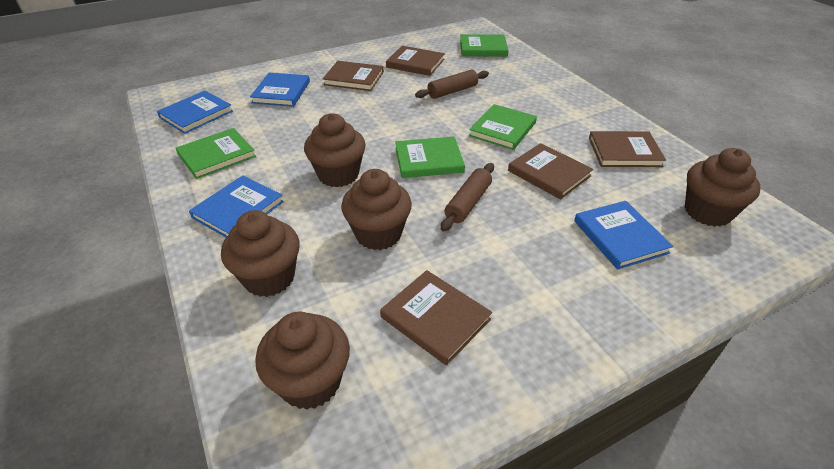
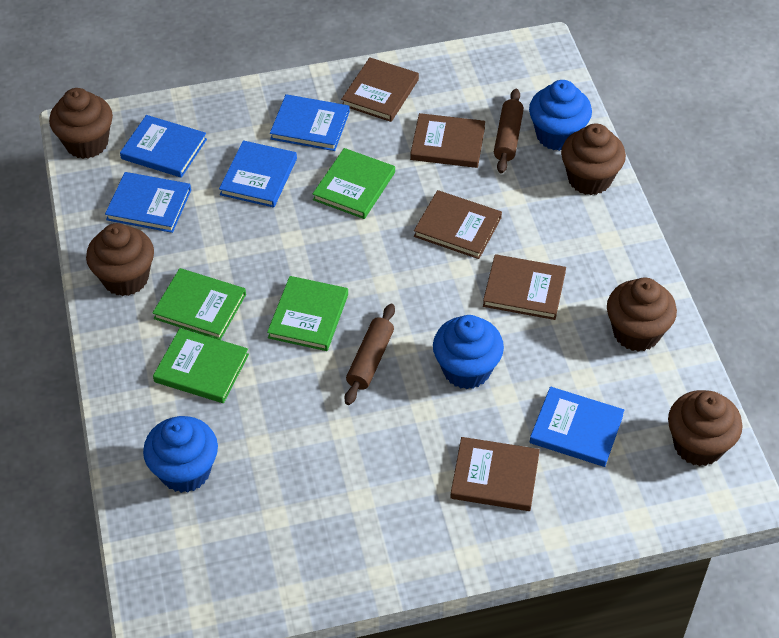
blue book: 4 -> 5
blue cupcake: 0 -> 3

